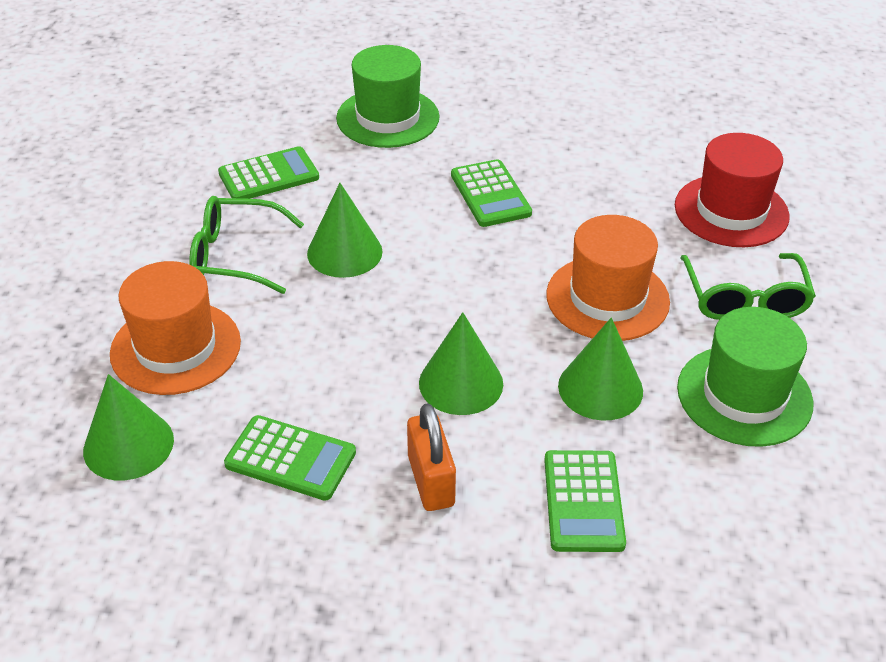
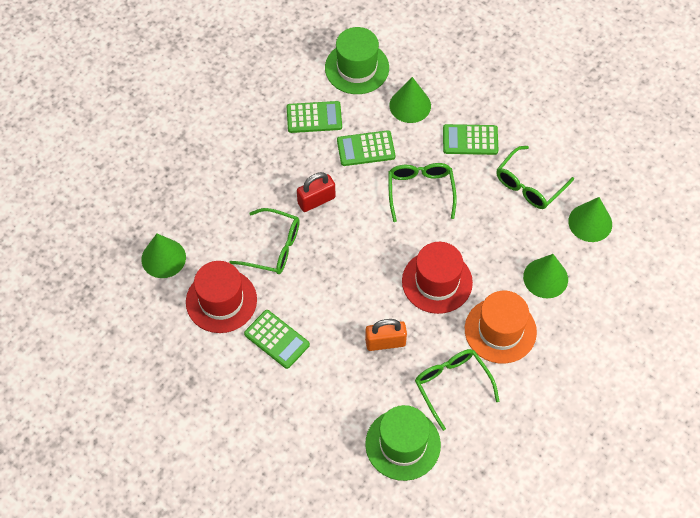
green glasses: 2 -> 4
orange hat: 2 -> 1
red hat: 1 -> 2
red padlock: 0 -> 1

